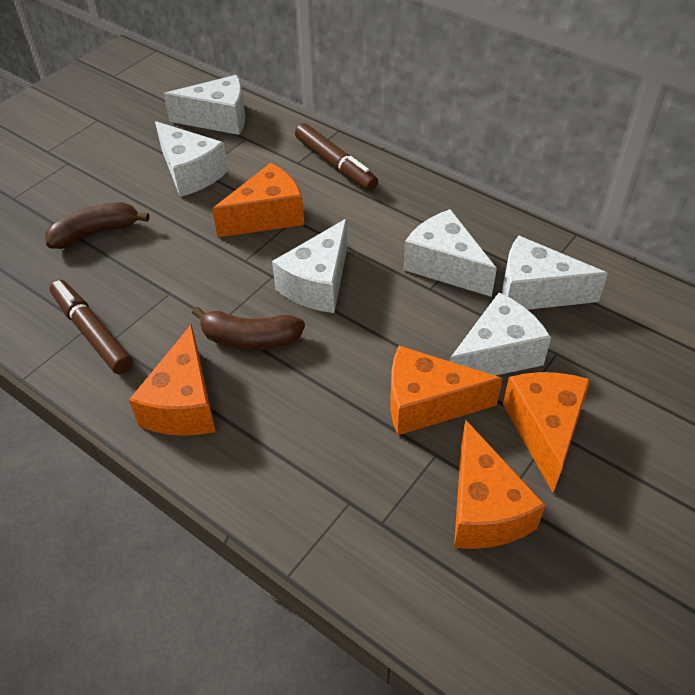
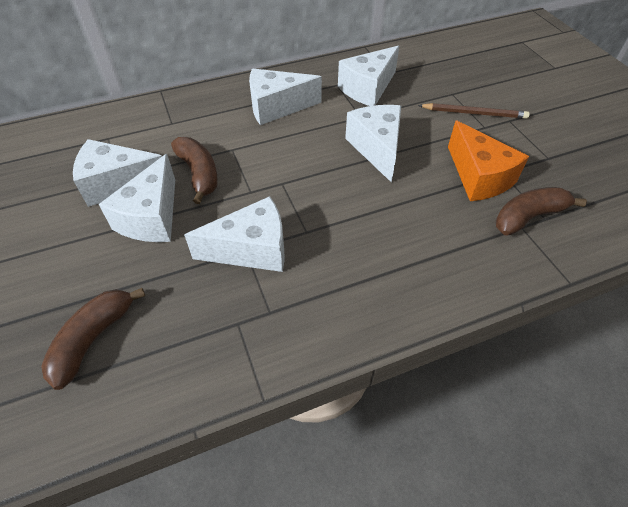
brown banana: 2 -> 3
brown marker: 2 -> 0
brown pencil: 0 -> 1
orange cheese: 5 -> 1

